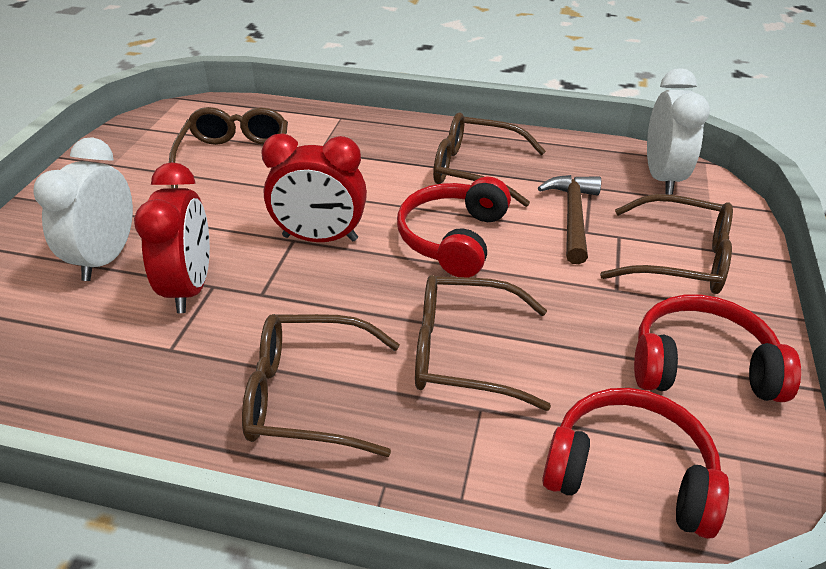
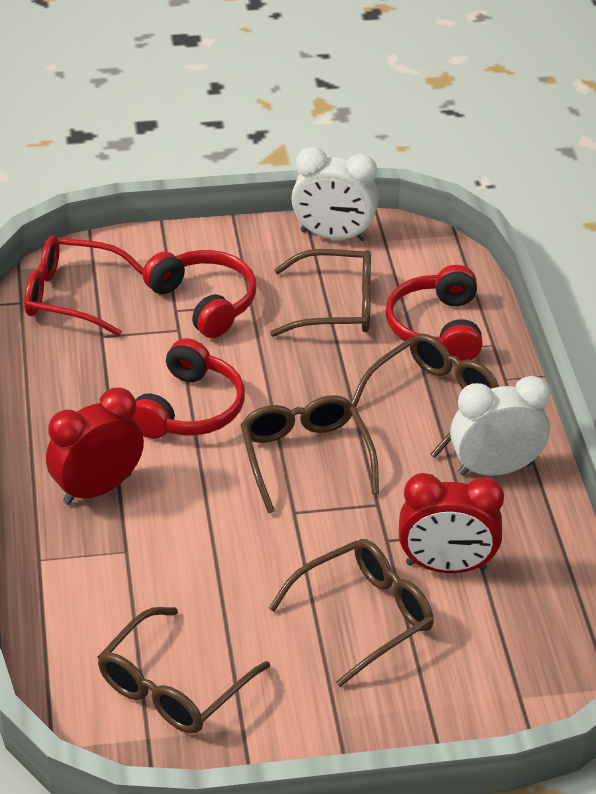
brown hammer: 1 -> 0
red glasses: 0 -> 1

